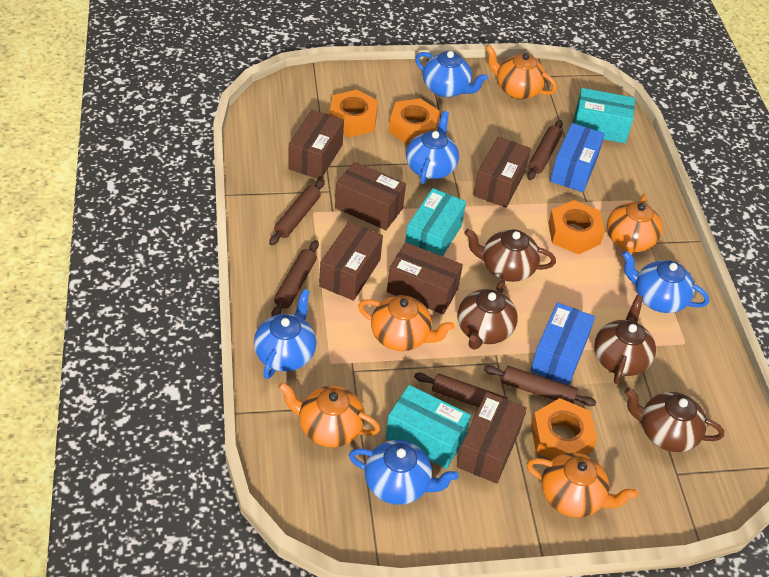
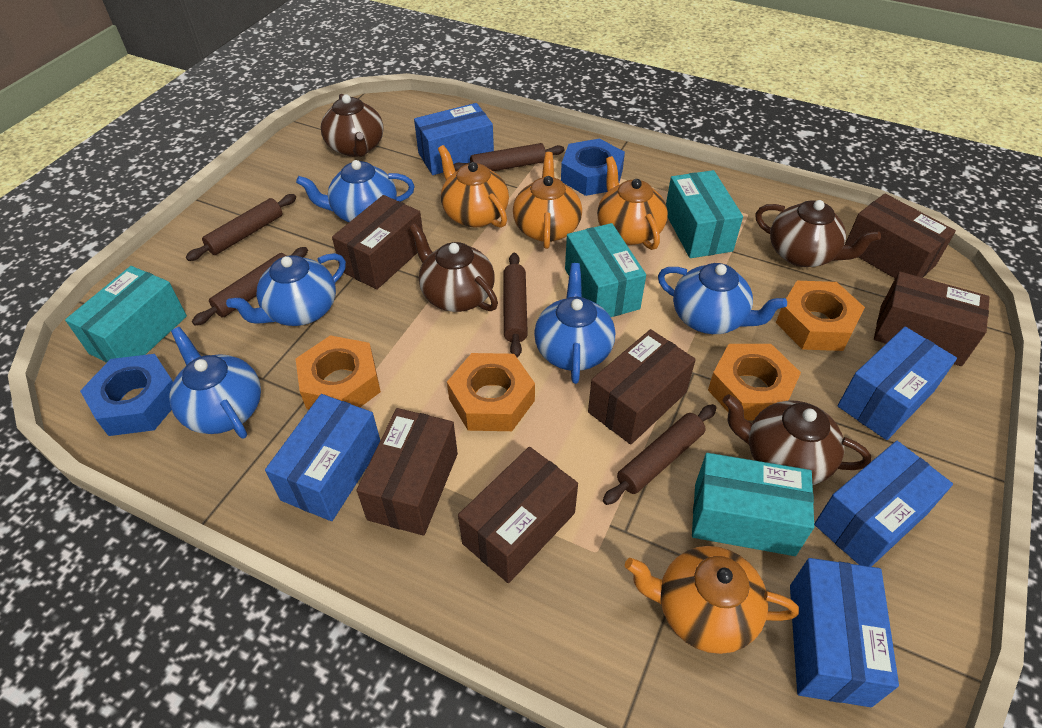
blue box: 2 -> 5
blue nut: 0 -> 2
orange teapot: 5 -> 4
turquoise box: 3 -> 4

